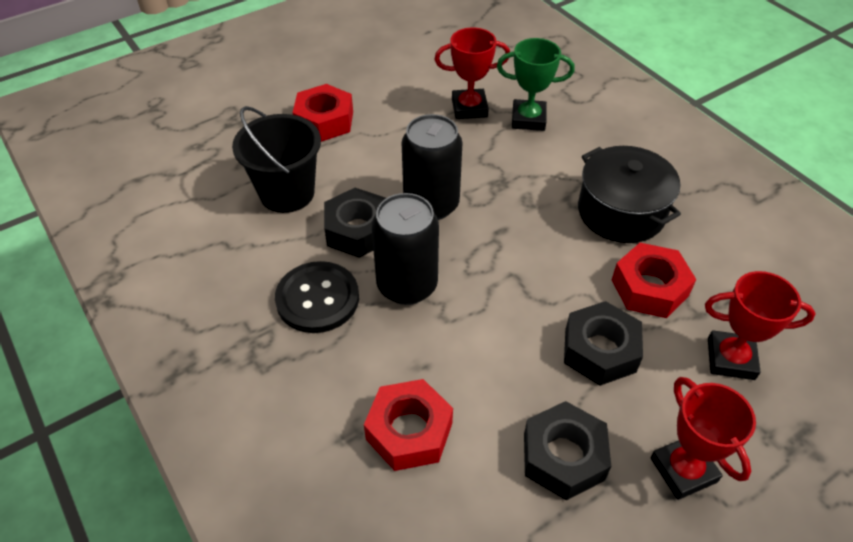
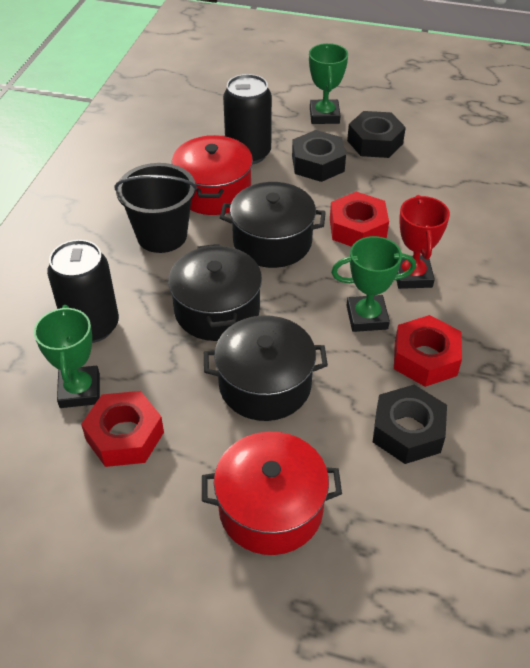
black button: 1 -> 0
black pot: 1 -> 3
green trophy: 1 -> 3
red pot: 0 -> 2
red trophy: 3 -> 1

